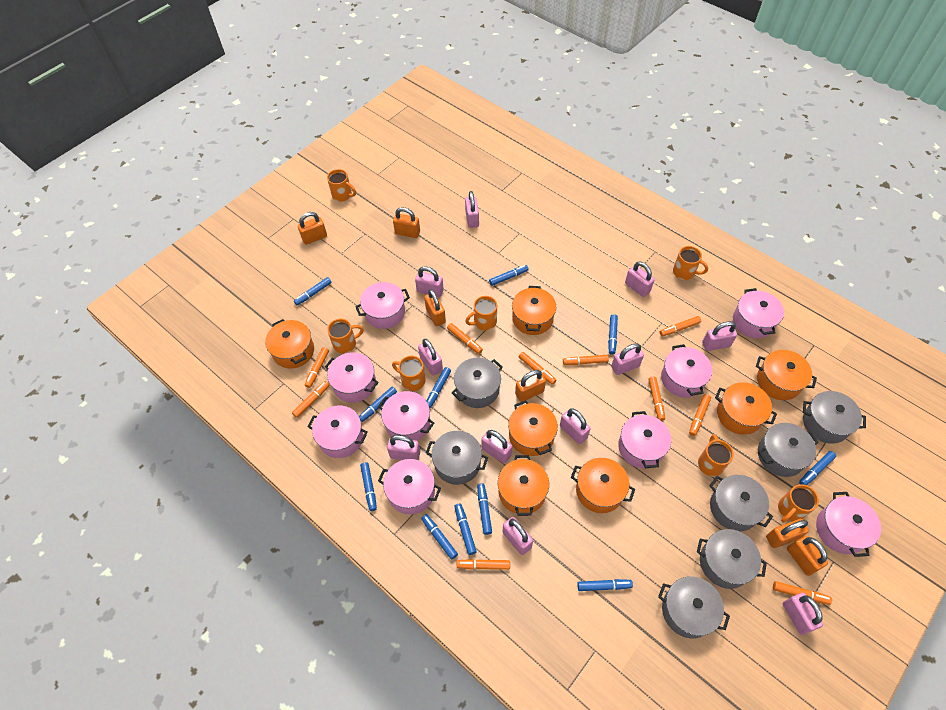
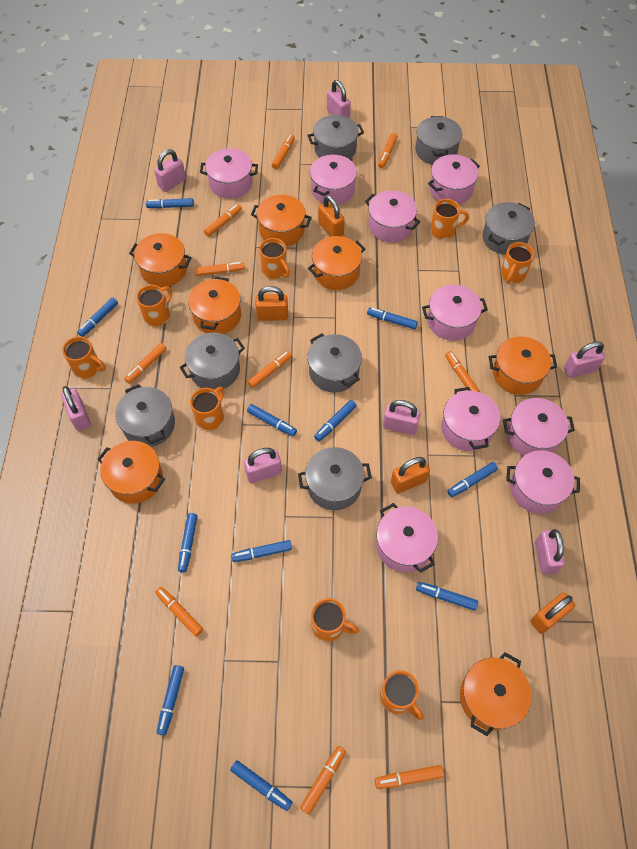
orange mug: 7 -> 8
orange padlock: 6 -> 4
pink padlock: 11 -> 7

